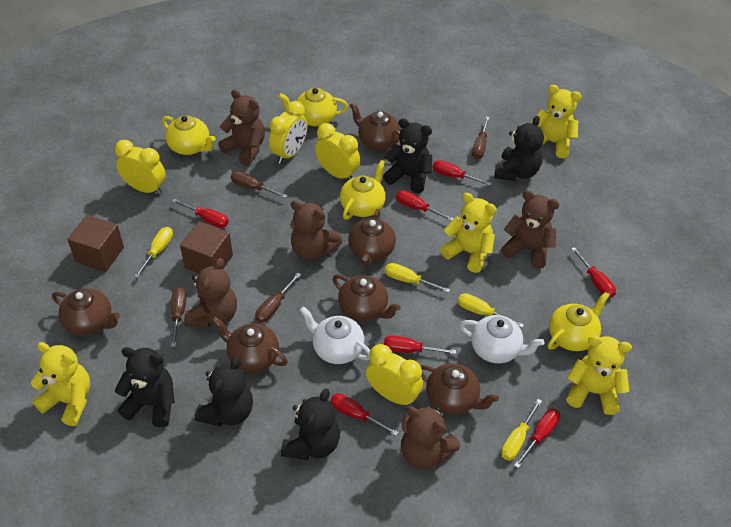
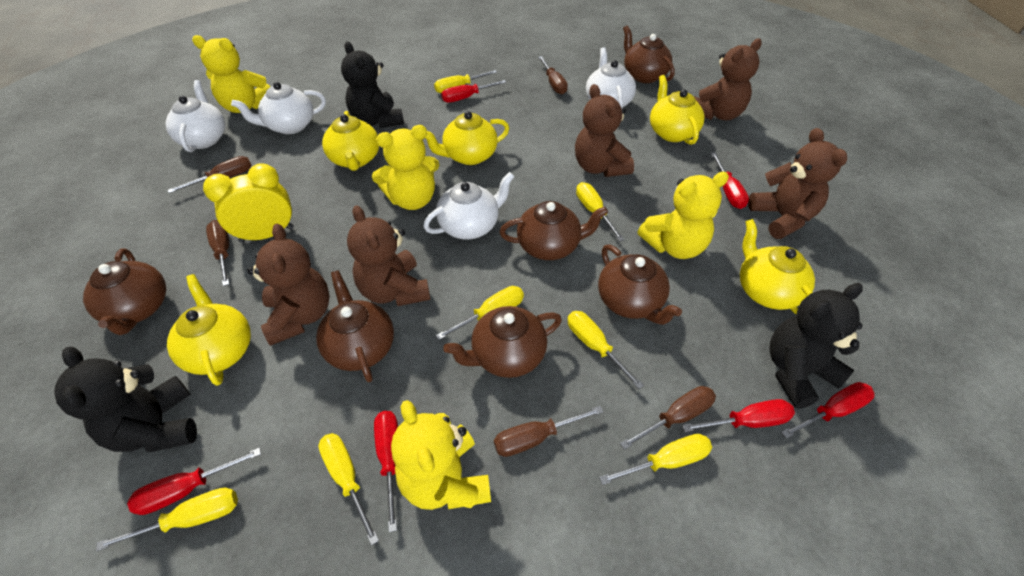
black teddy bear: 5 -> 3
brown cube: 2 -> 0
brown screwdriver: 4 -> 5
red screwdriver: 7 -> 6
white teapot: 2 -> 4
yellow clock: 4 -> 1
yellow screwdriver: 4 -> 7
yellow teapot: 4 -> 5

